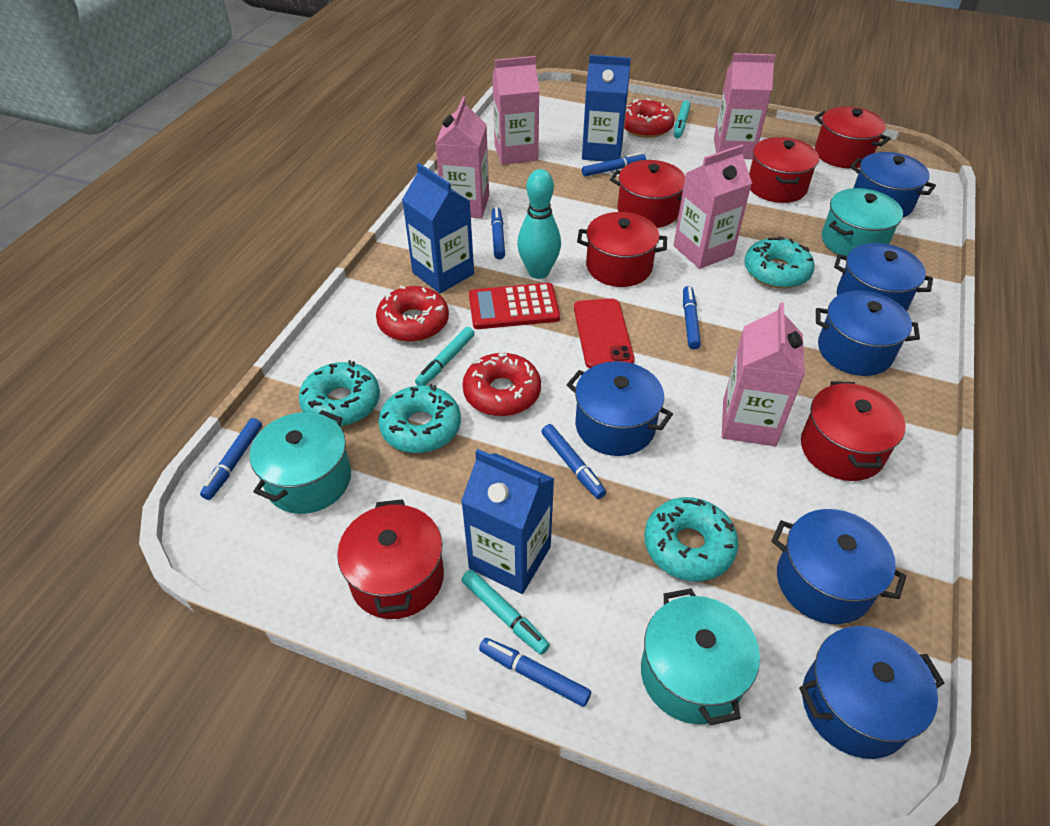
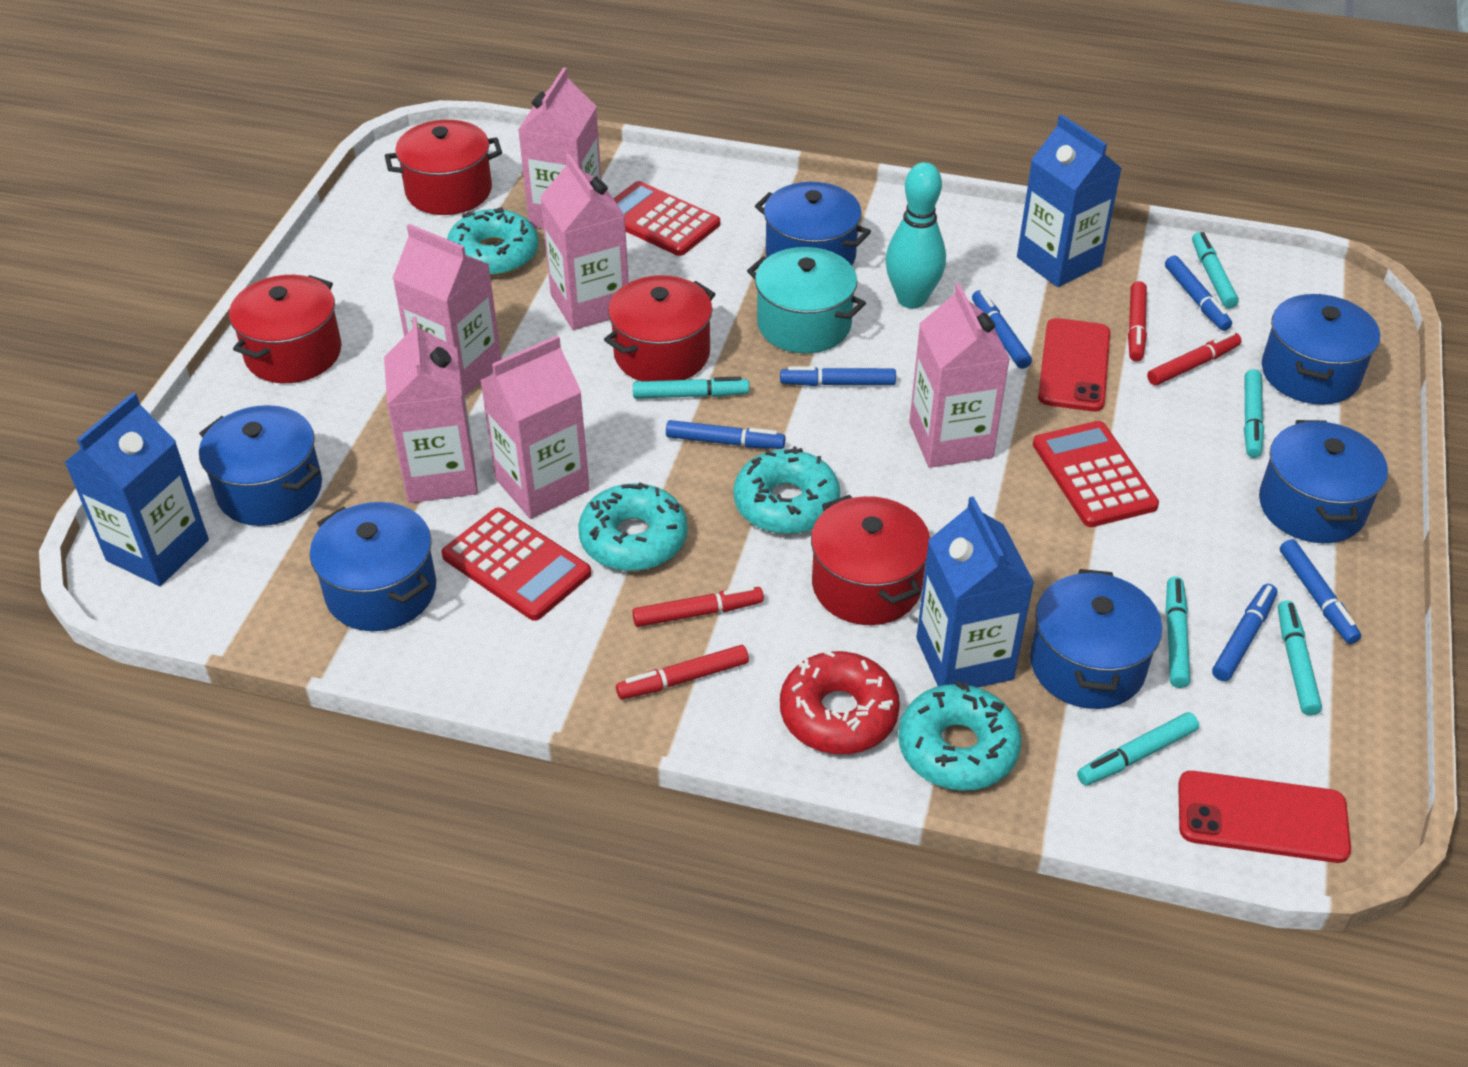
pink carton: 5 -> 6
red calculator: 1 -> 3
red donut: 3 -> 1
red marker: 0 -> 4
red phone: 1 -> 2
red pot: 6 -> 4
turquoise marker: 3 -> 6
turquoise pot: 3 -> 1

